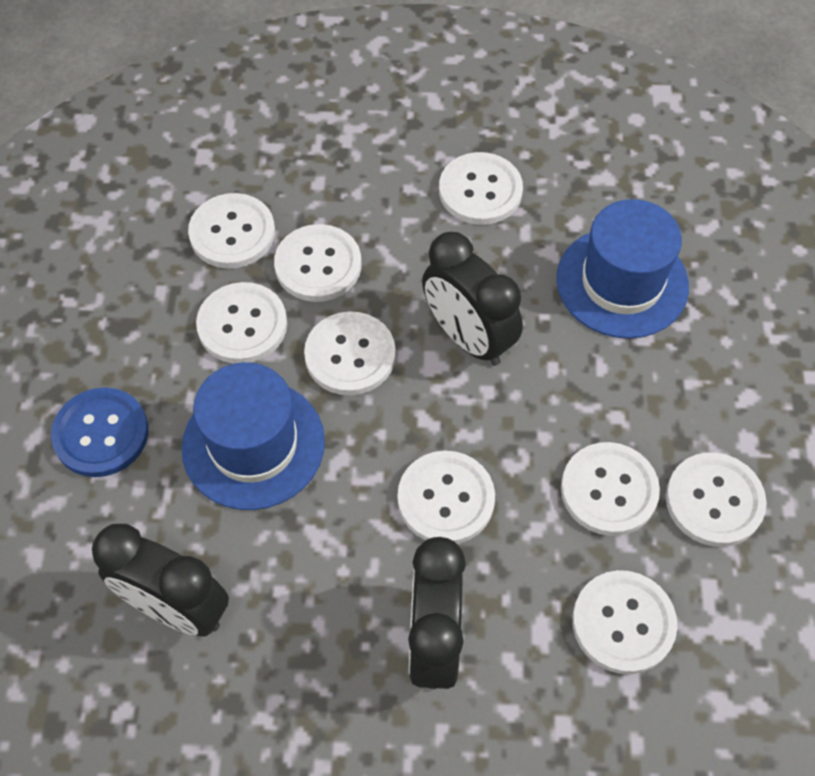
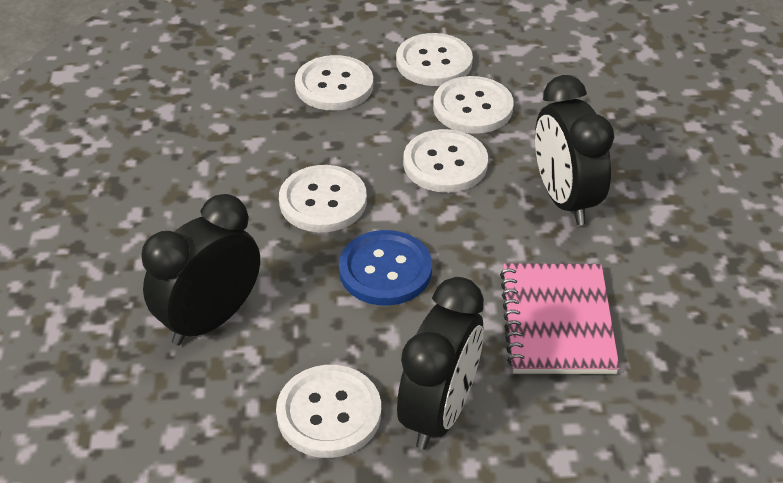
blue hat: 2 -> 0
pink notebook: 0 -> 1
white button: 9 -> 6

